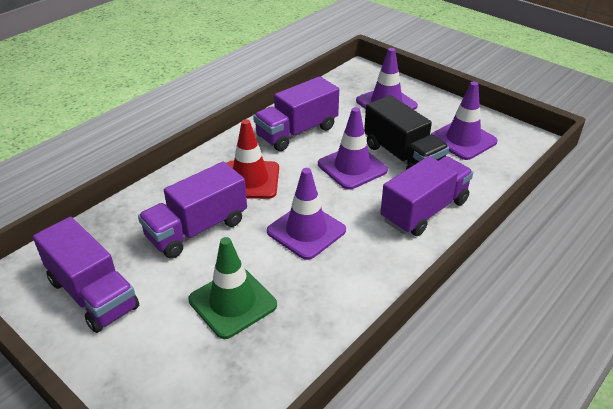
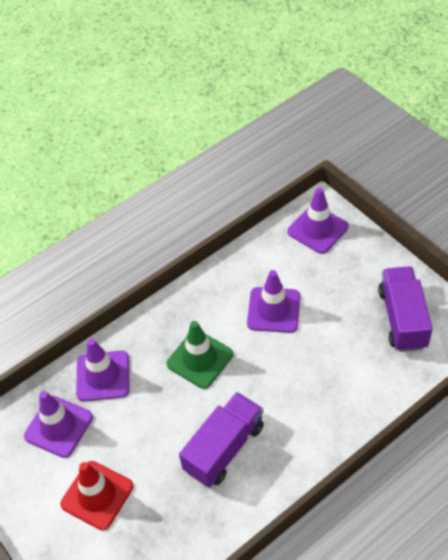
black truck: 1 -> 0
purple truck: 4 -> 2

